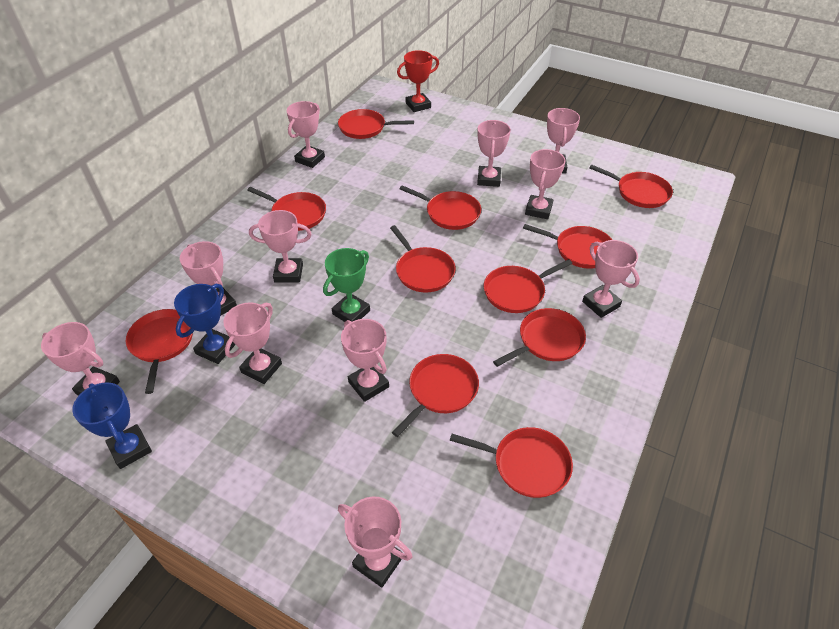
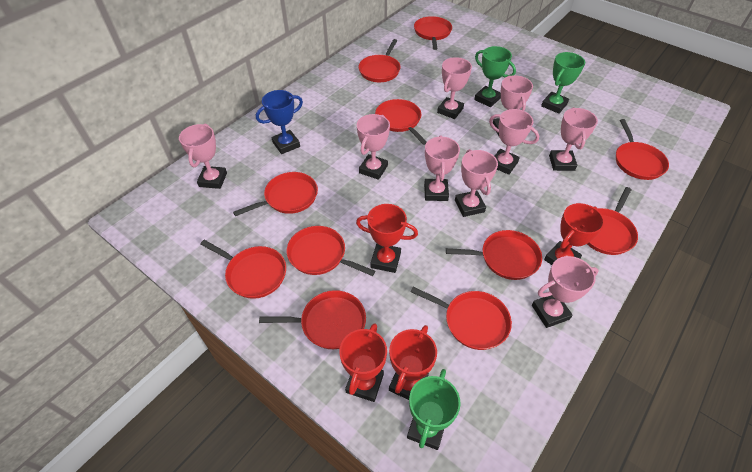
blue trophy: 2 -> 1
green trophy: 1 -> 3
pink trophy: 11 -> 9
red trophy: 1 -> 4

